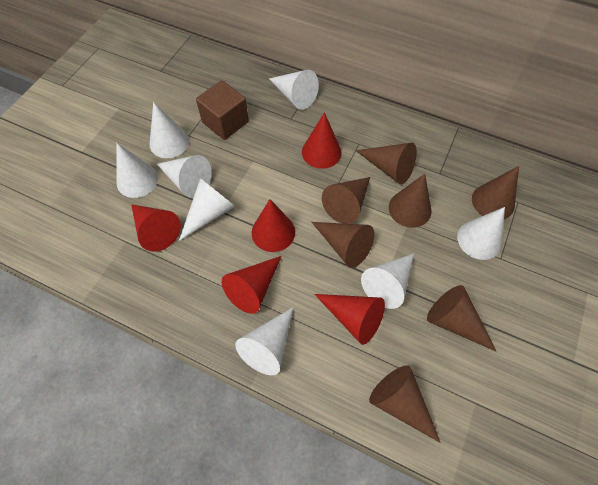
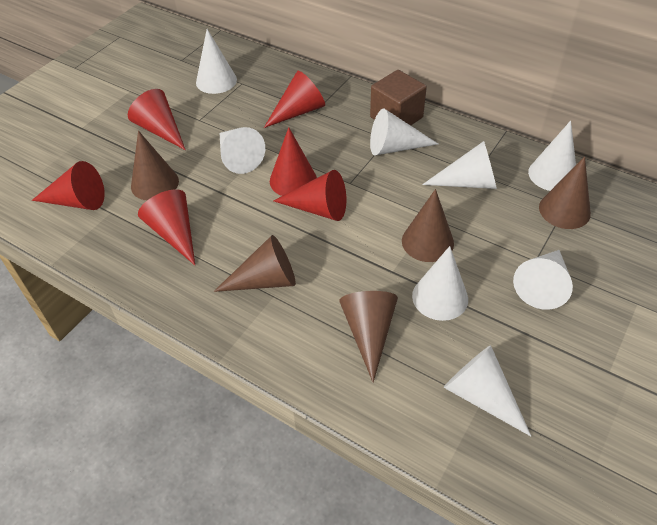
brown cone: 7 -> 5
red cone: 5 -> 6

